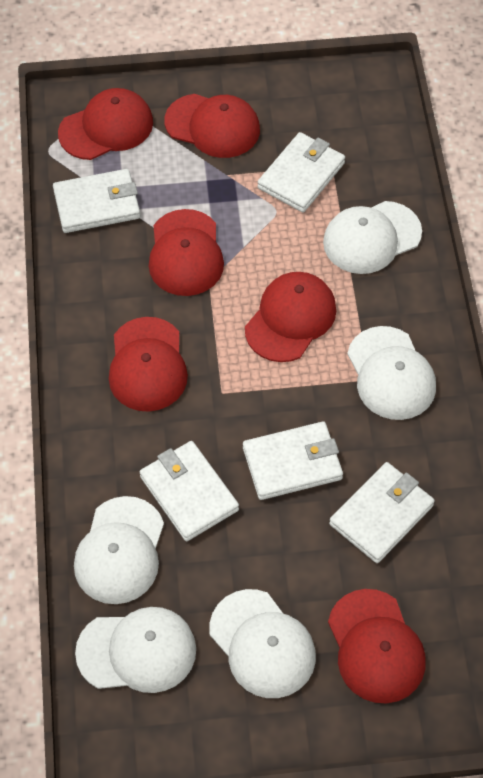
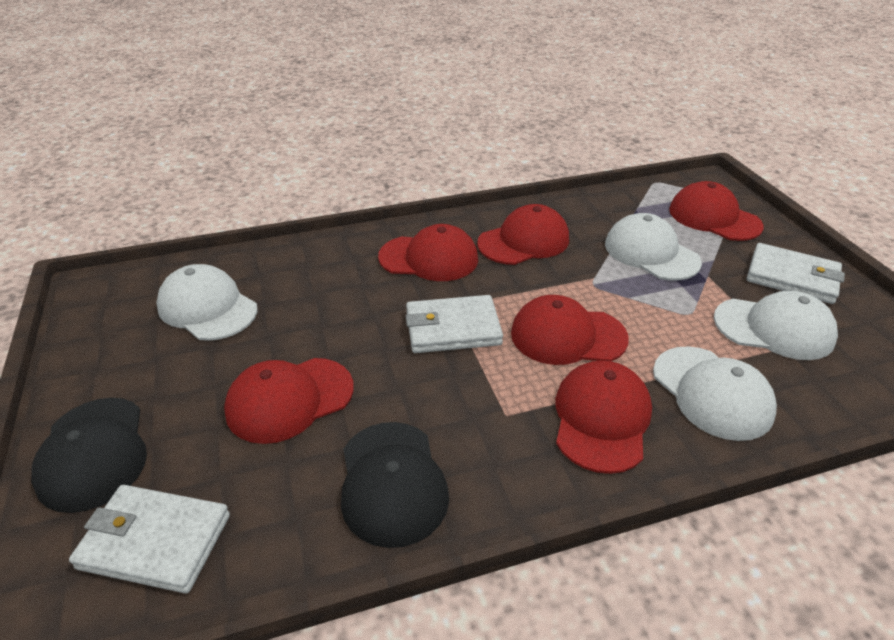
black cap: 0 -> 2
white cap: 5 -> 4
white wallet: 5 -> 3

